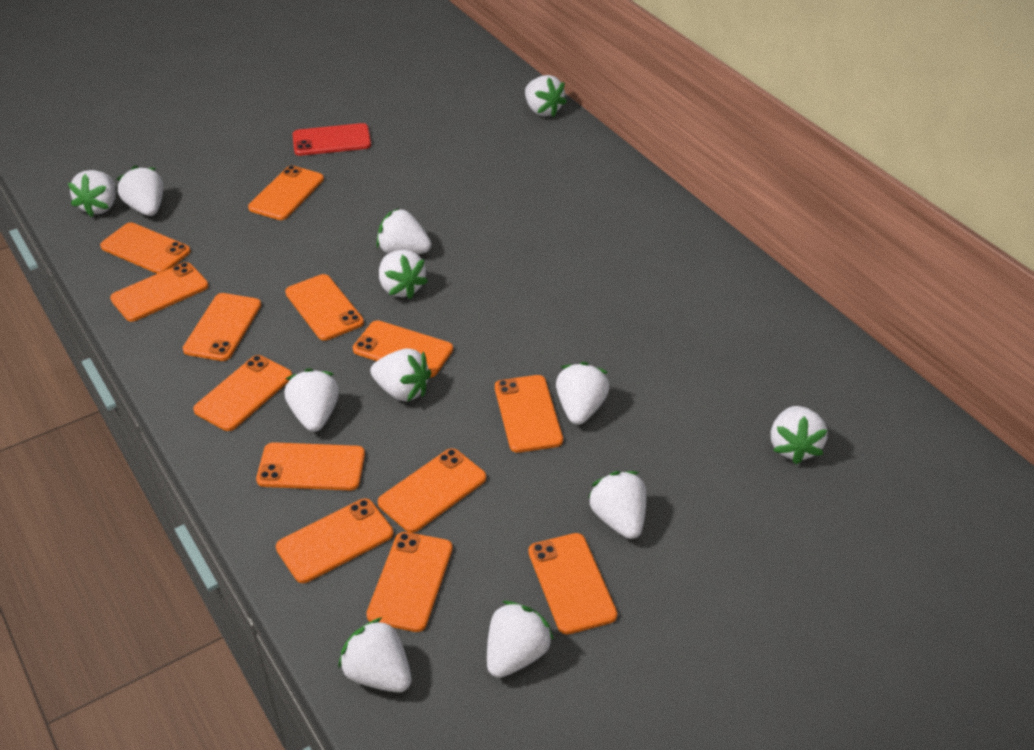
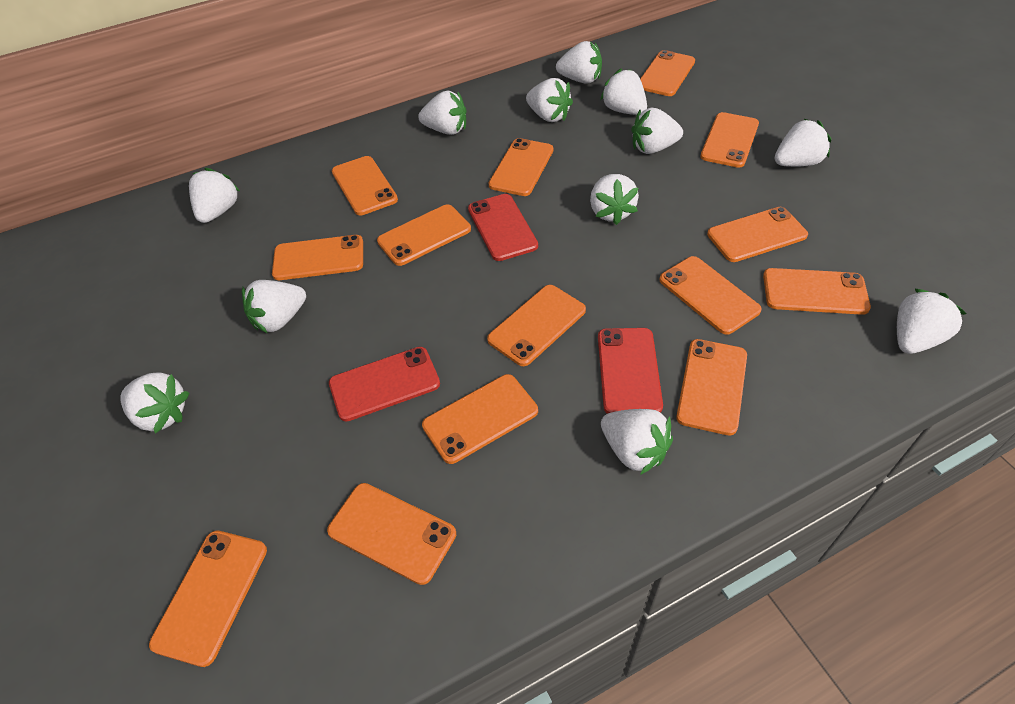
orange phone: 13 -> 14
red phone: 1 -> 3

